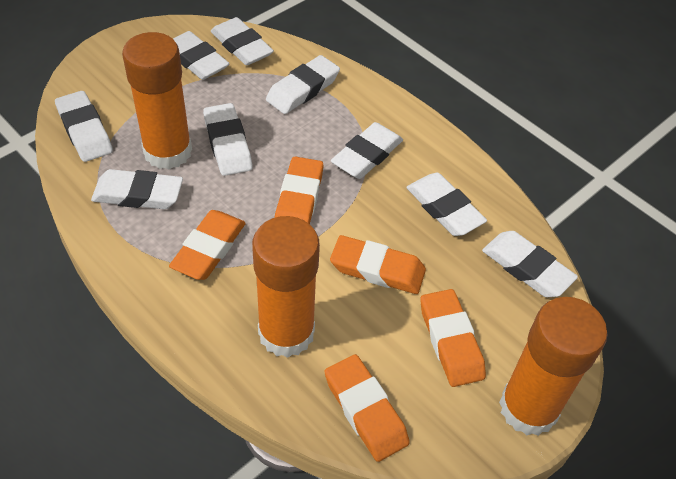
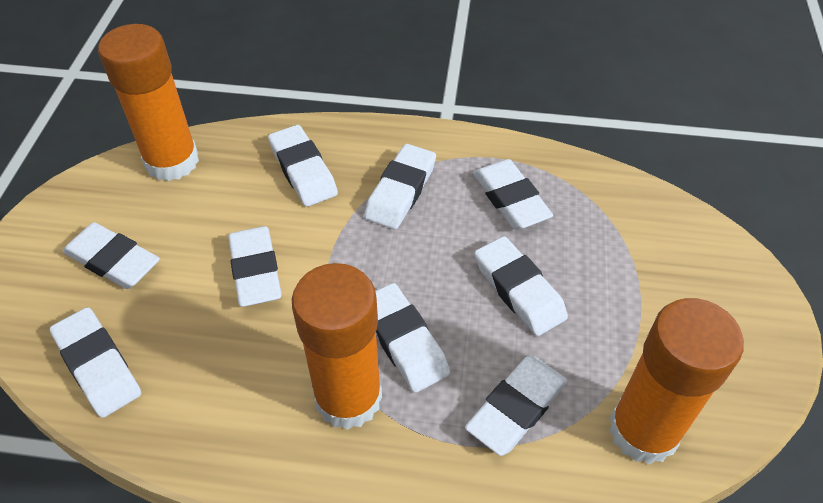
orange eraser: 5 -> 0

